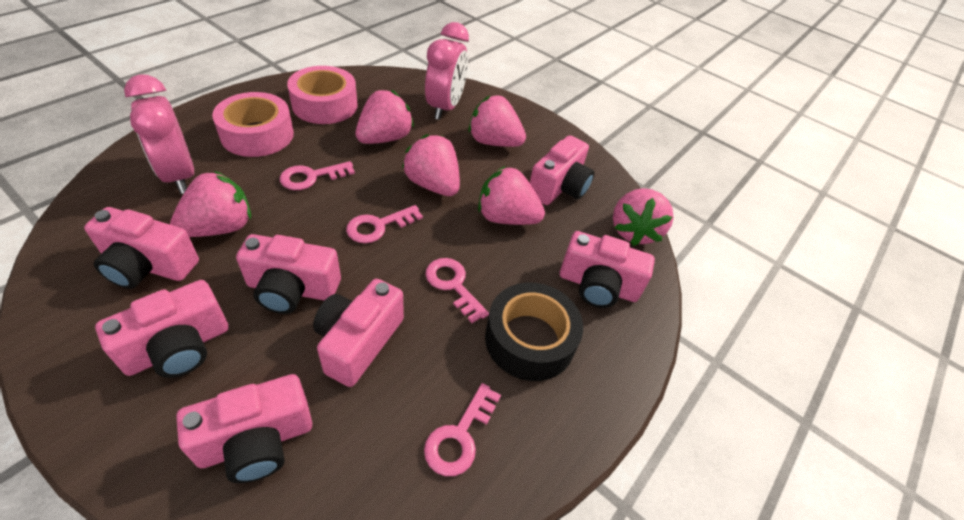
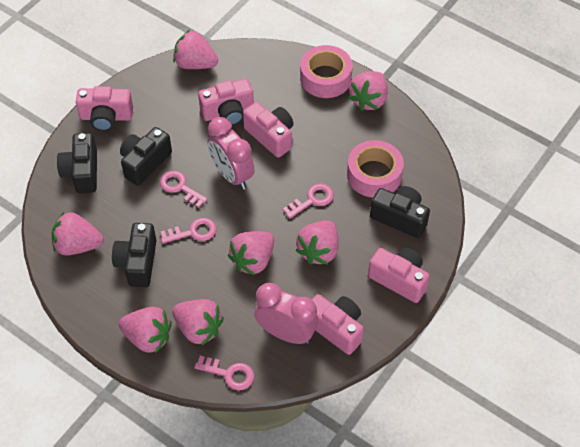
black camera: 0 -> 4
black tape: 1 -> 0
pink camera: 7 -> 5
pink strawberry: 6 -> 7

